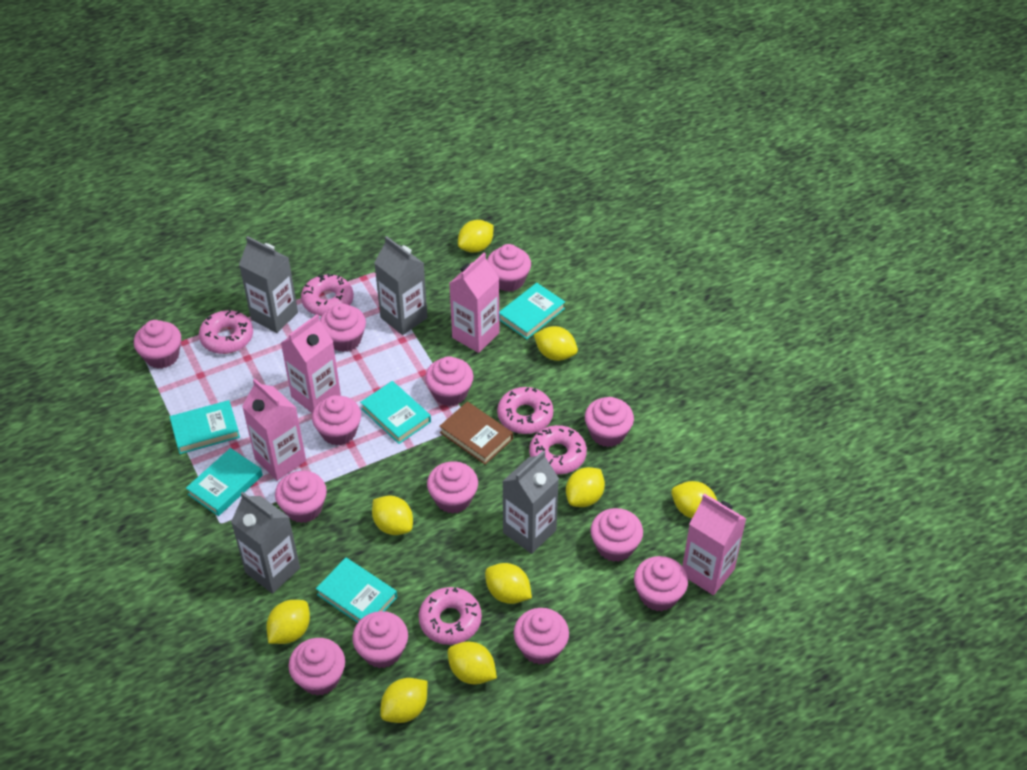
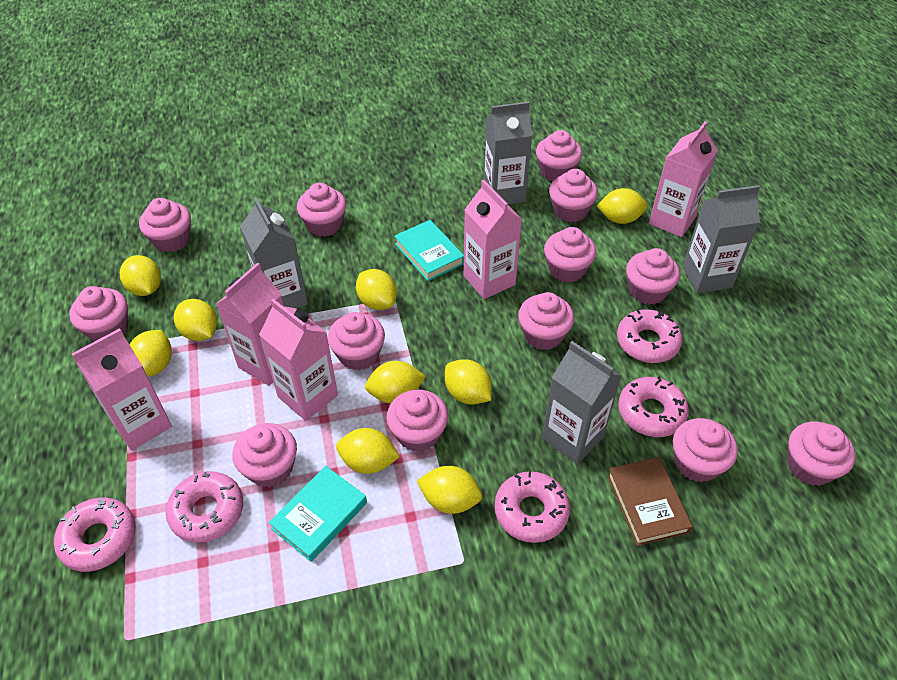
pink carton: 4 -> 5
turquoise book: 5 -> 2

